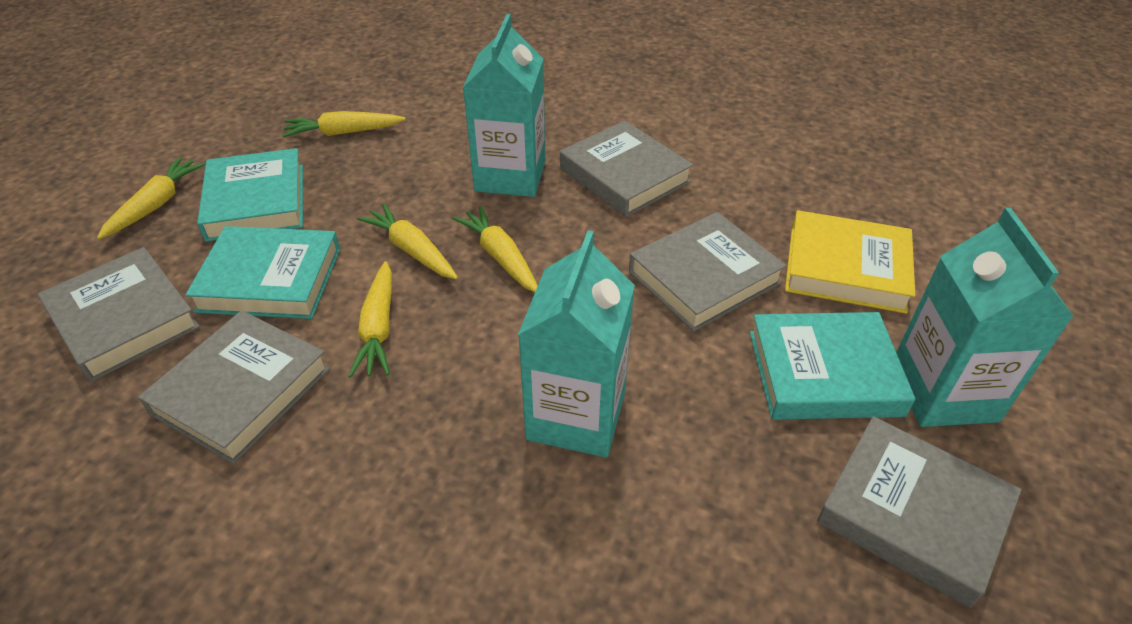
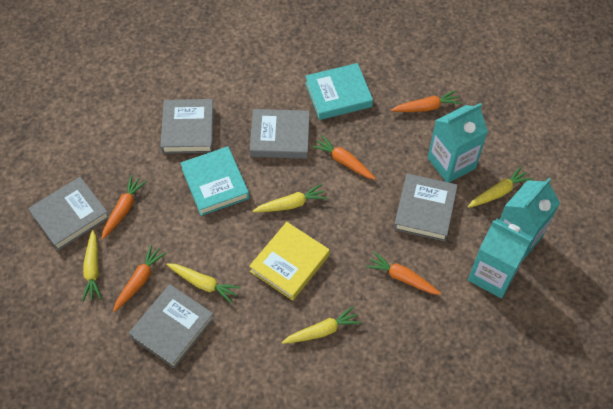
orange carrot: 0 -> 5
turquoise book: 3 -> 2

